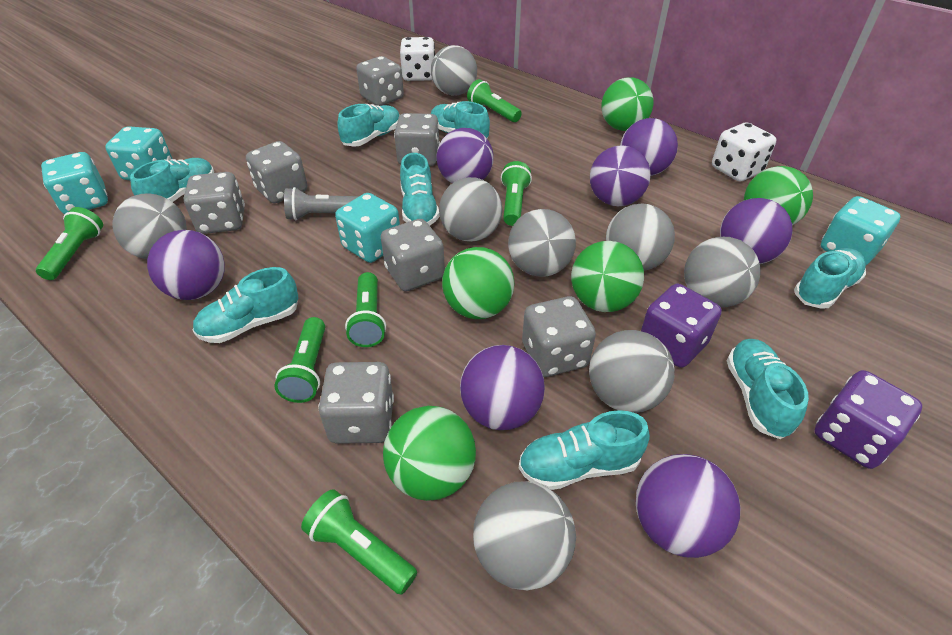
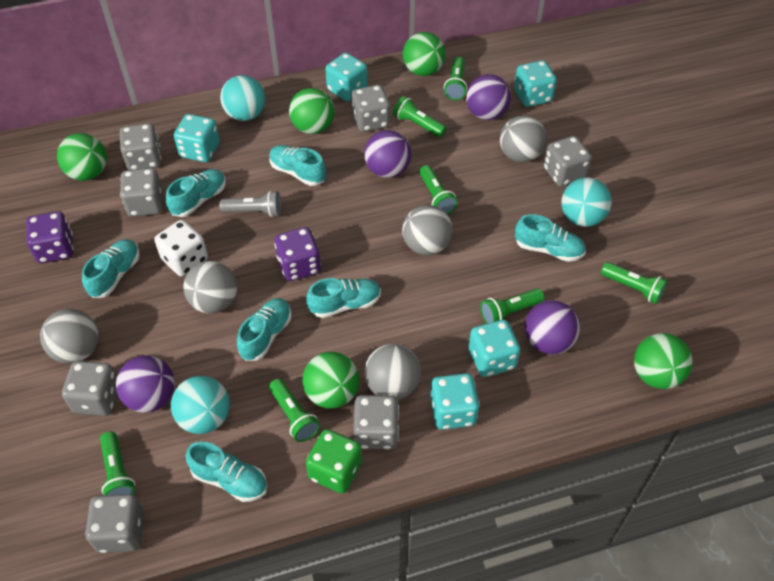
green dice: 0 -> 1
green flashlight: 6 -> 7
grey ball: 8 -> 5
purple ball: 7 -> 4
turquoise ball: 0 -> 3
turquoise dice: 4 -> 5
turquoise shoe: 8 -> 7
white dice: 2 -> 1

